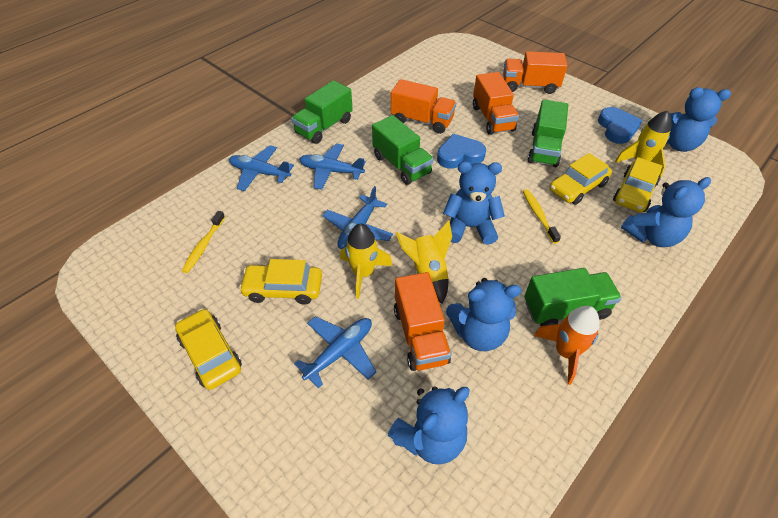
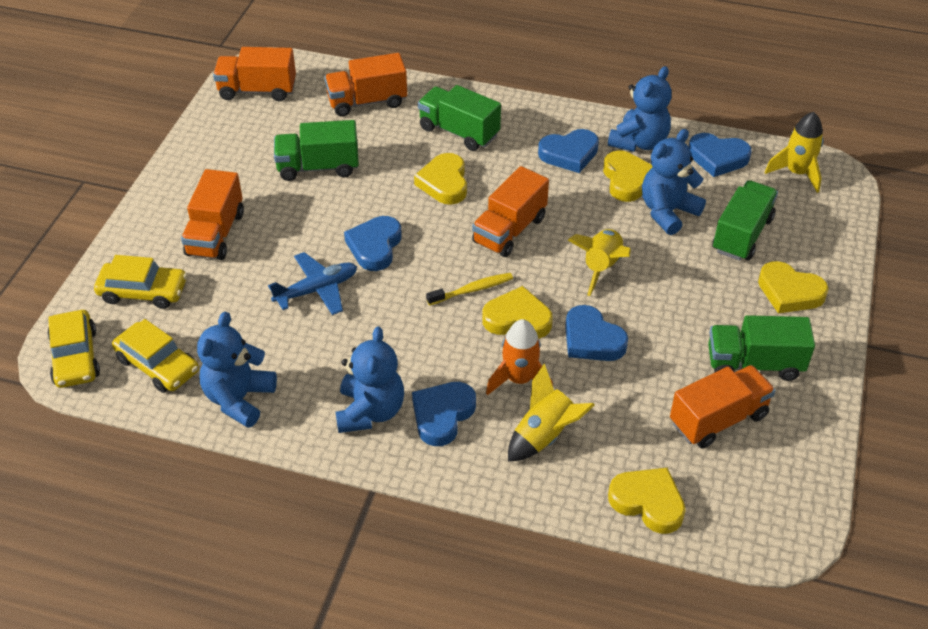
blue heart: 2 -> 5
blue plane: 4 -> 1
blue teddy bear: 5 -> 4
orange truck: 4 -> 5
yellow car: 4 -> 3
yellow heart: 0 -> 5
yellow toothbrush: 2 -> 1

